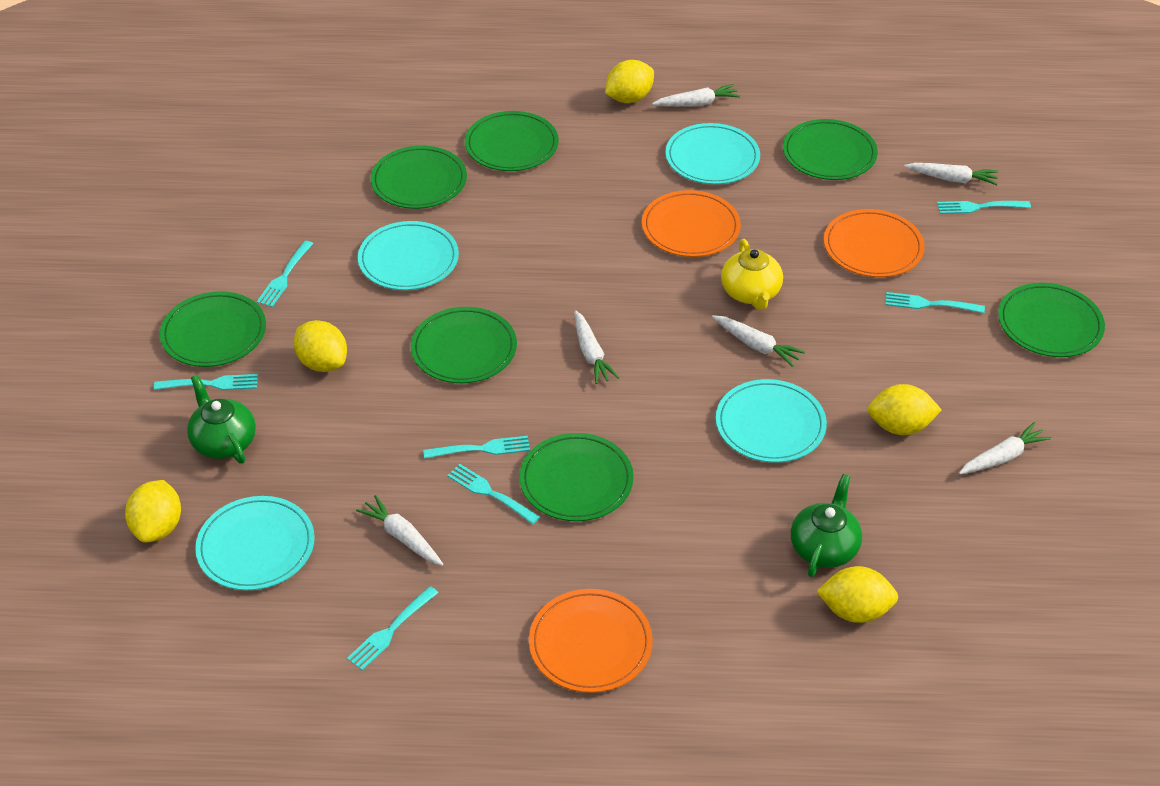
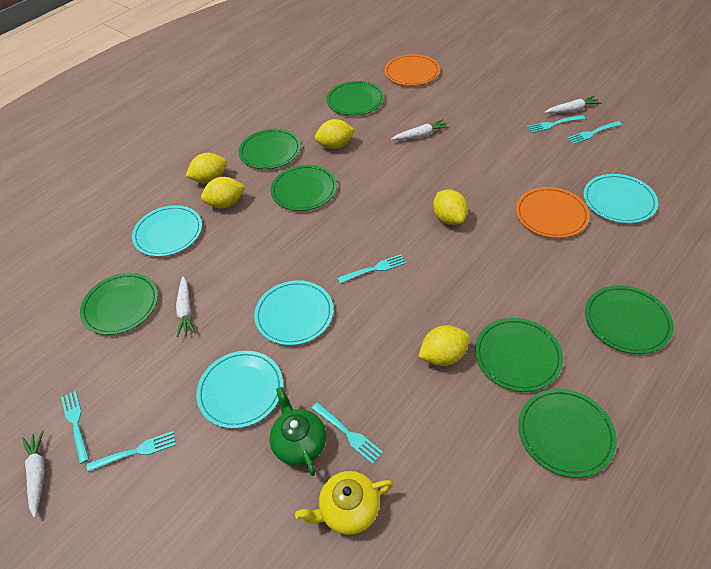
green teapot: 2 -> 1
orange plate: 3 -> 2
turquoise fork: 7 -> 6
white carrot: 6 -> 4

